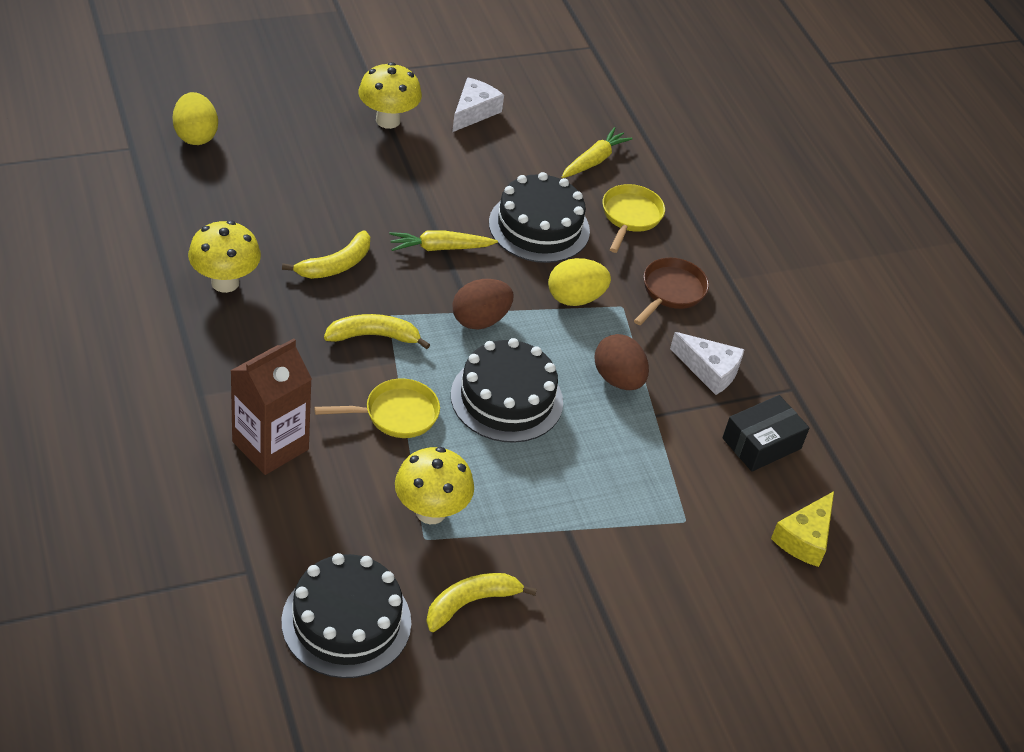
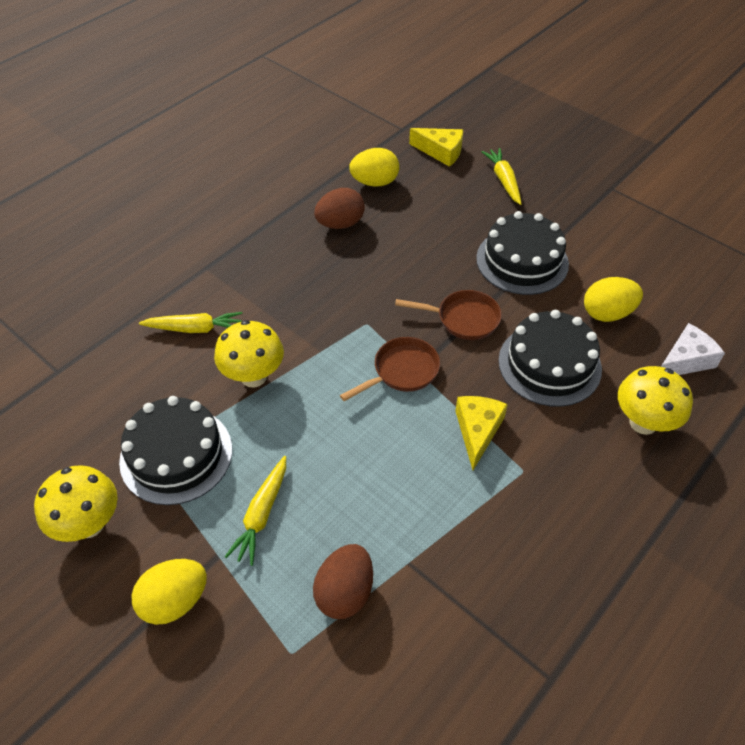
black box: 1 -> 0
brown carton: 1 -> 0
brown pan: 1 -> 2
white cheese: 2 -> 1
yellow banana: 3 -> 0
yellow carrot: 2 -> 3
yellow cheese: 1 -> 2
yellow egg: 2 -> 3
yellow pan: 2 -> 0

